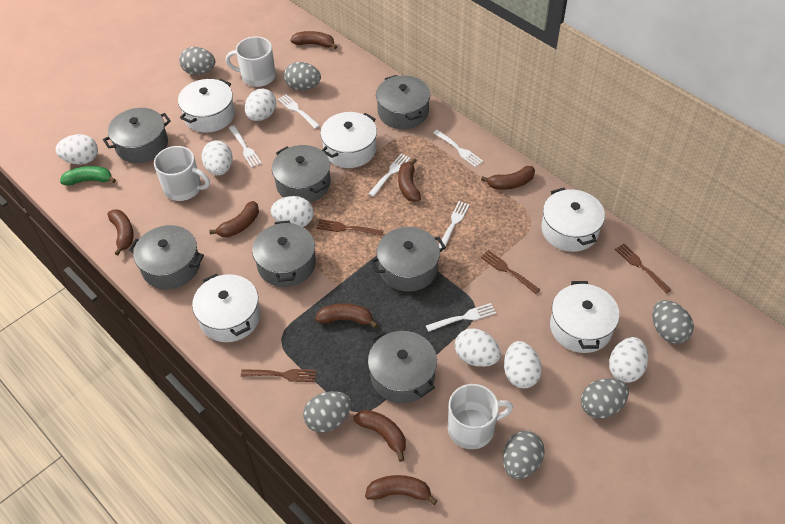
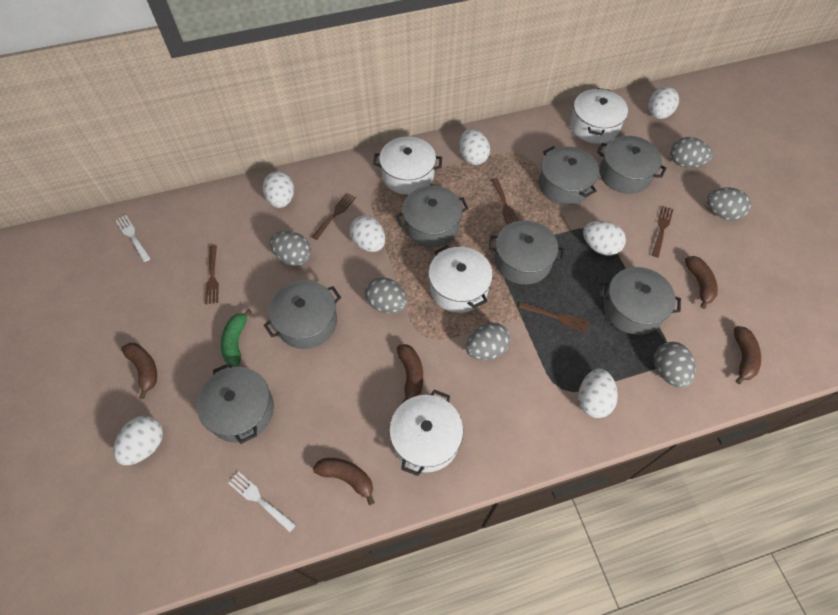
brown banana: 8 -> 5
brown fork: 4 -> 5
white fork: 6 -> 2
white mug: 3 -> 0
white pot: 5 -> 4

